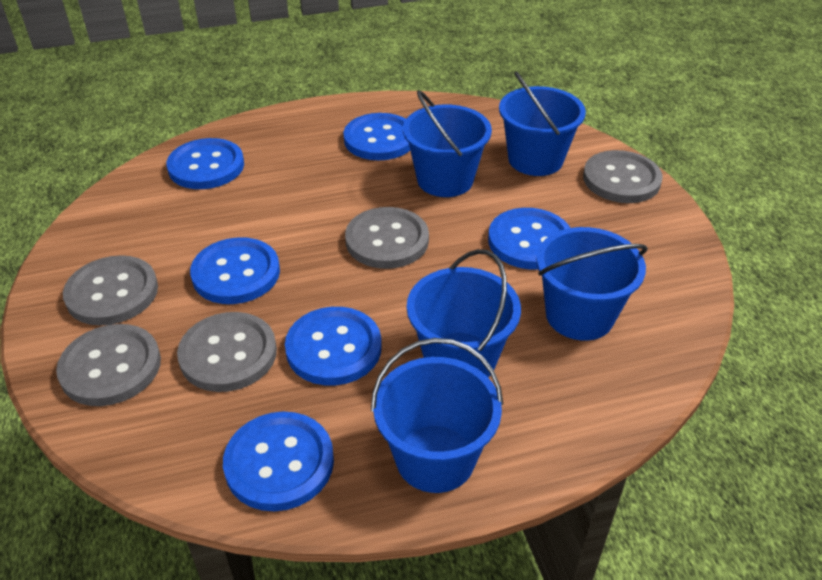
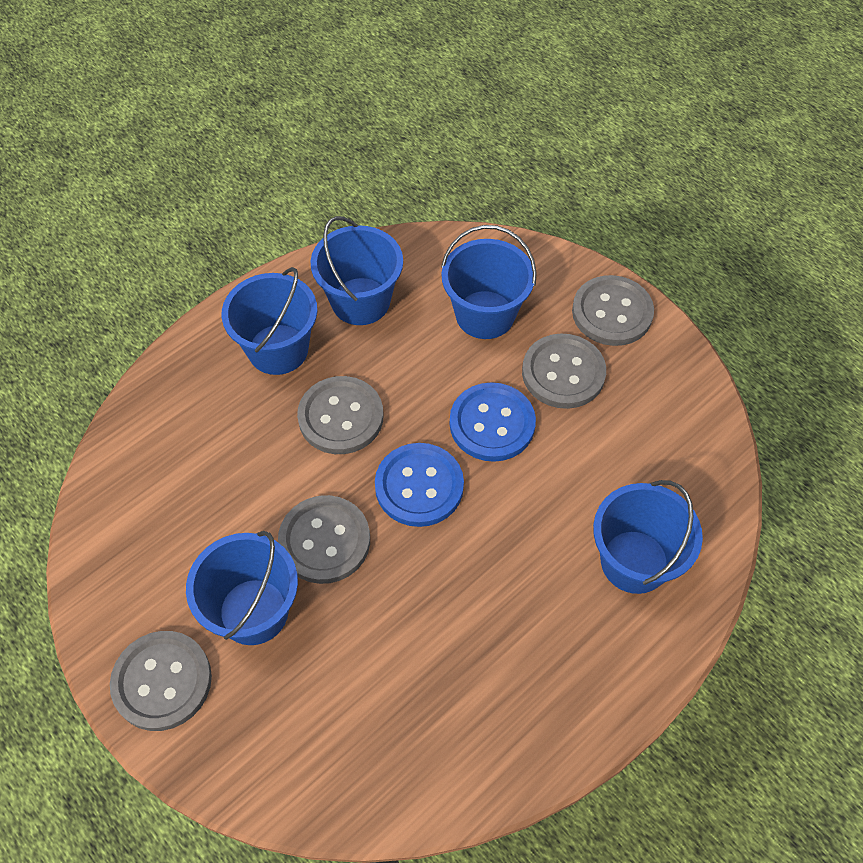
blue button: 6 -> 2

